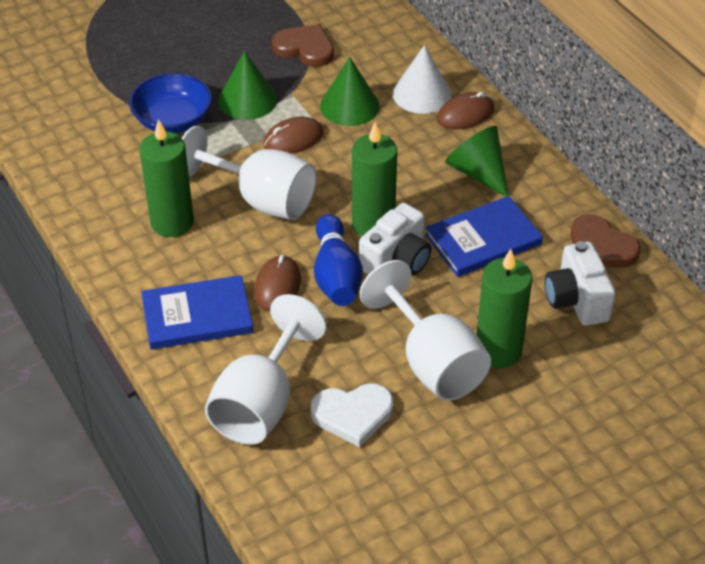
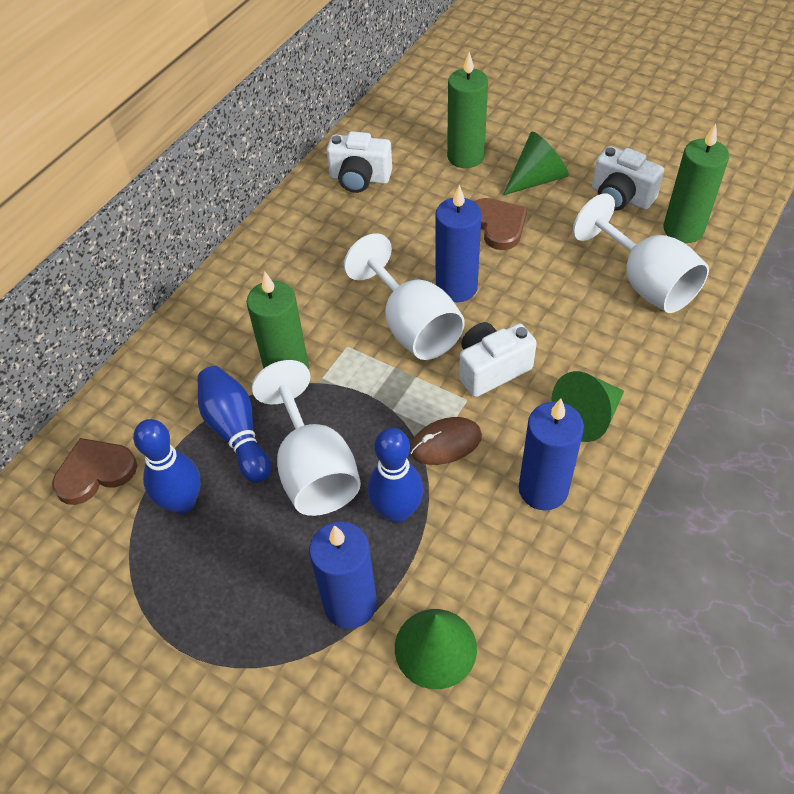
blue book: 2 -> 0
blue bowl: 1 -> 0
blue bowling pin: 1 -> 3
blue candle: 0 -> 3
brown mouse: 3 -> 1
white camera: 2 -> 3
white cone: 1 -> 0
white heart: 1 -> 0

